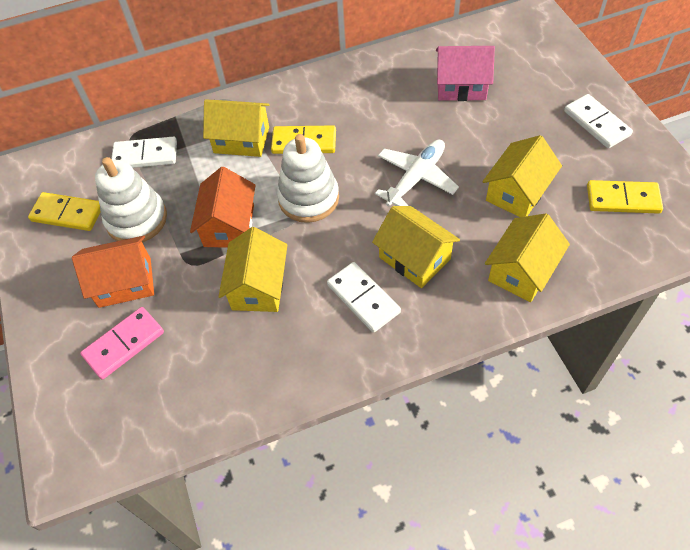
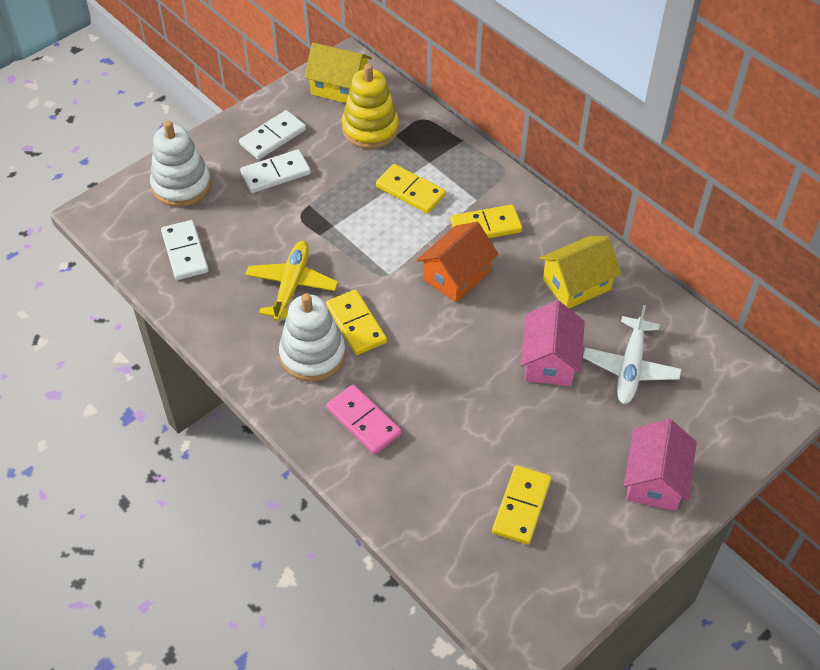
orange house: 2 -> 1
pink house: 1 -> 2
yellow domino: 3 -> 4
yellow house: 5 -> 2
yellow plane: 0 -> 1
yellow stacking toy: 0 -> 1

